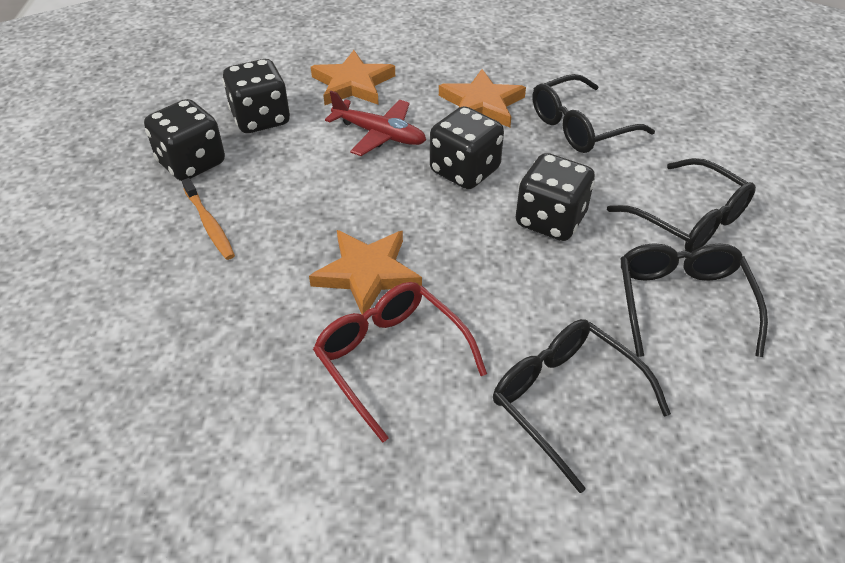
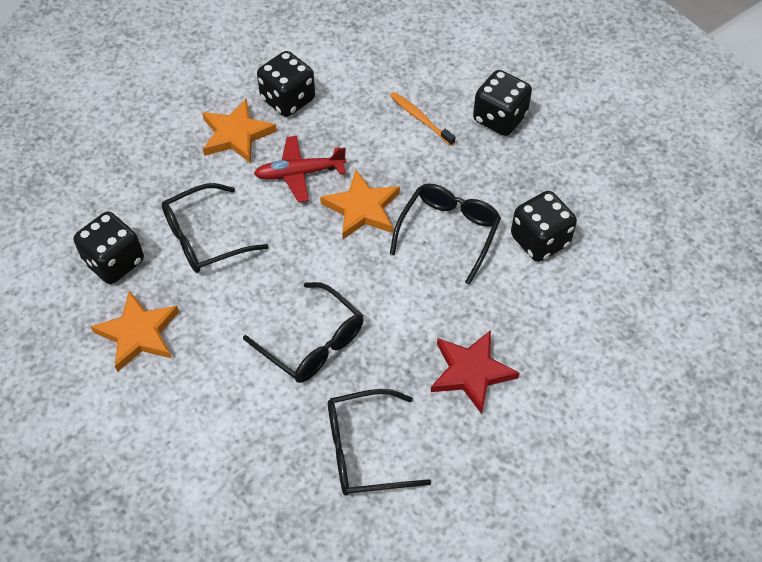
red glasses: 1 -> 0
red star: 0 -> 1

